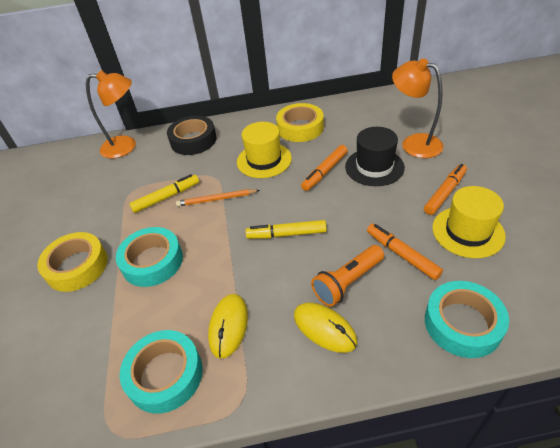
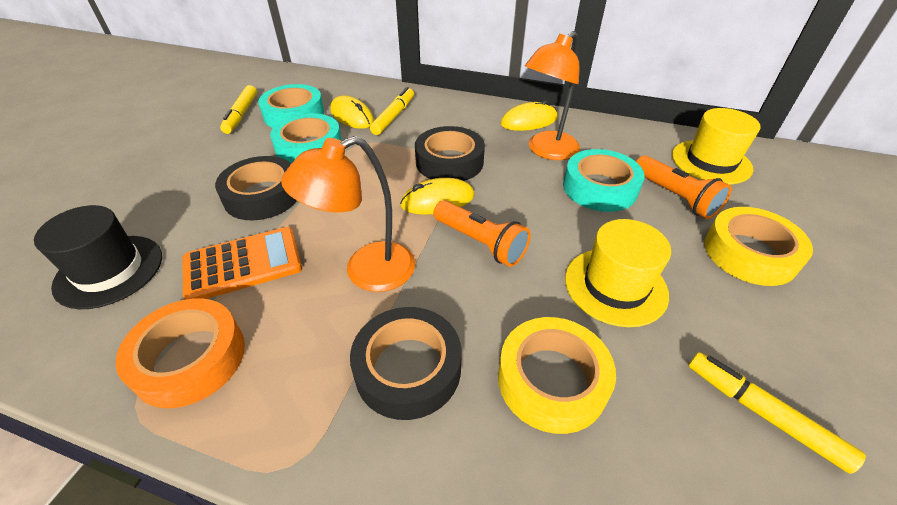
black tape: 1 -> 3
orange calculator: 0 -> 1
orange flashlight: 1 -> 2
orange marker: 3 -> 0
orange pencil: 1 -> 0
orange tape: 0 -> 1
yellow marker: 2 -> 3
yellow mouse: 2 -> 3

